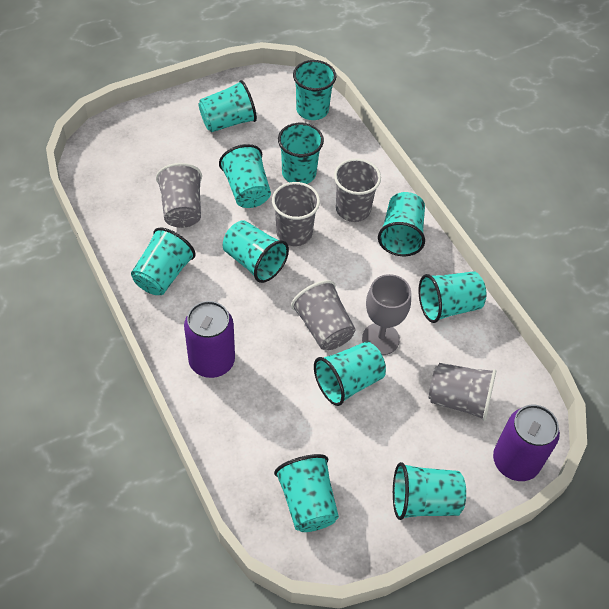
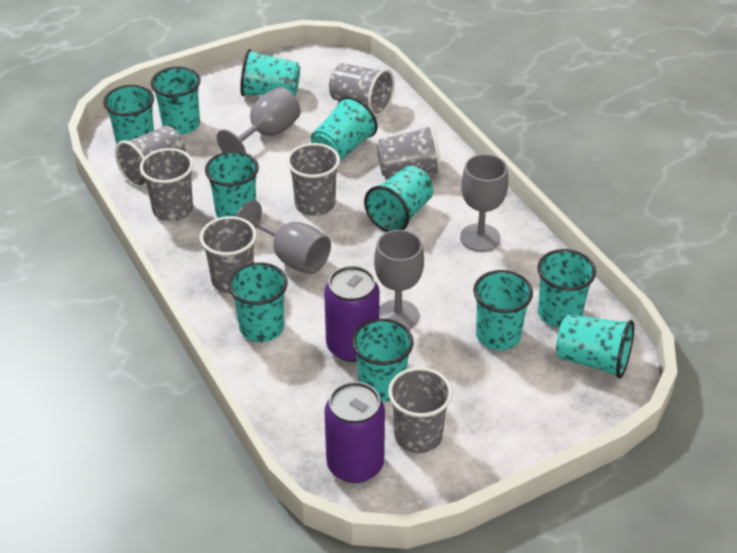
grey cup: 5 -> 7
grey goblet: 1 -> 4

